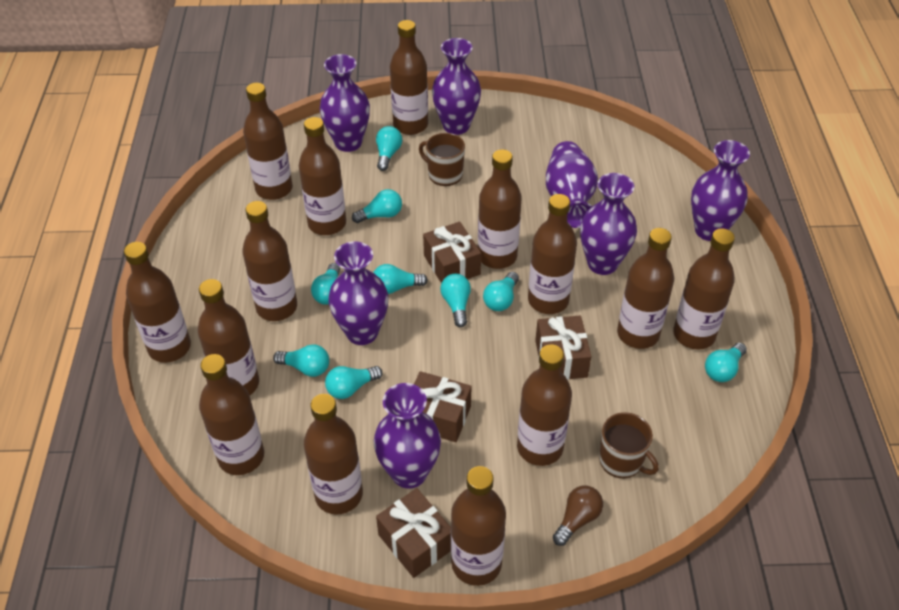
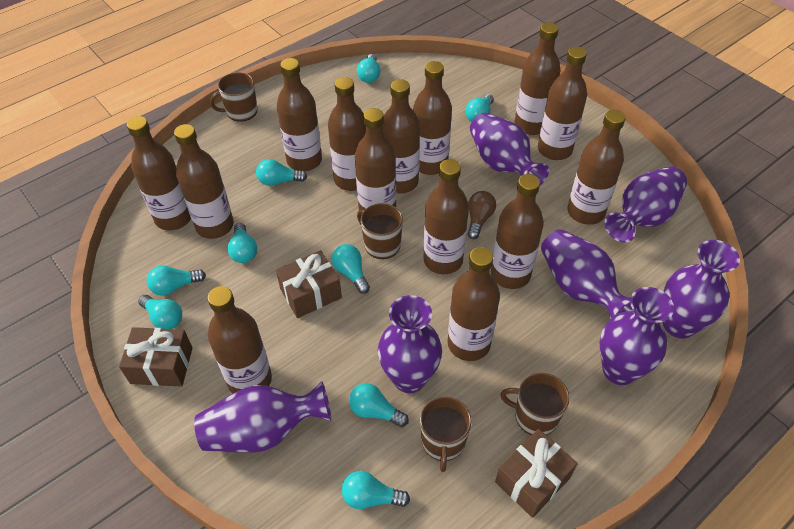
brown gift: 4 -> 3
brown mug: 2 -> 4

